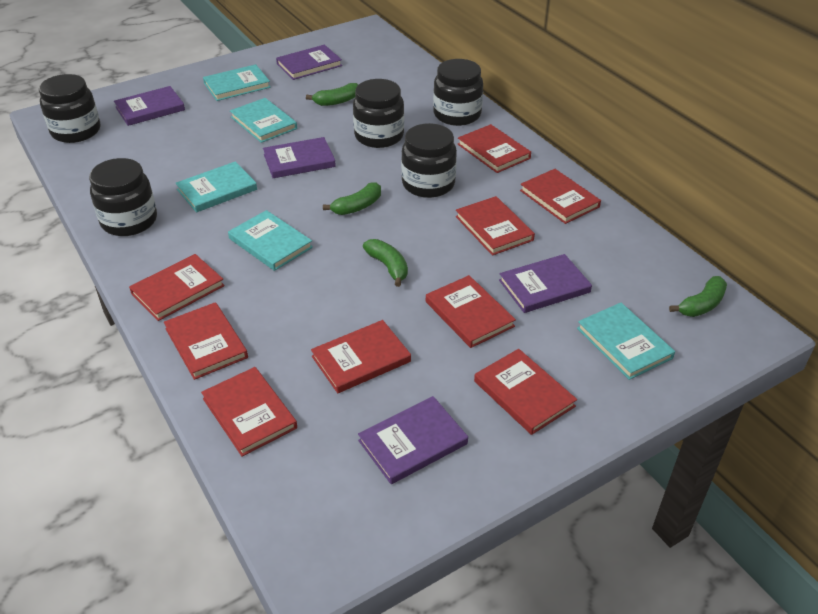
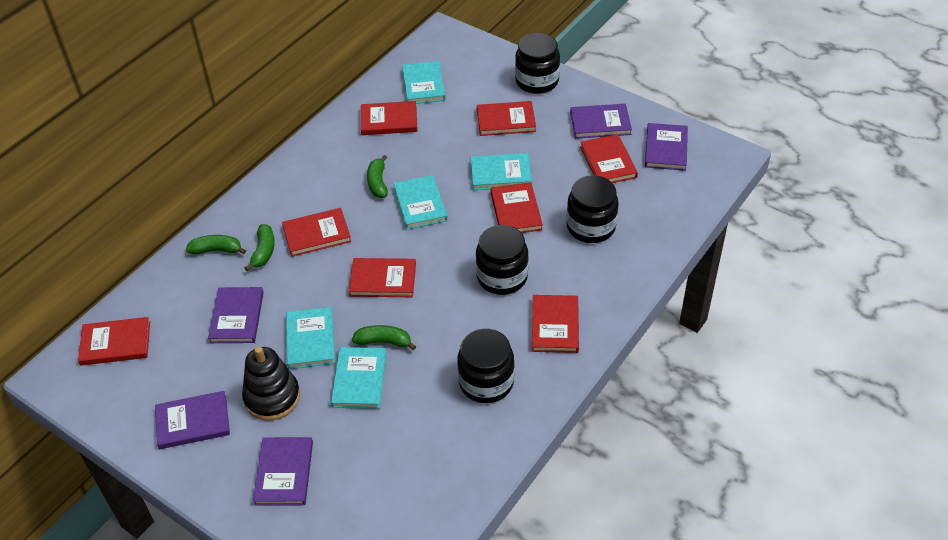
black jar: 5 -> 4
black stacking toy: 0 -> 1
red book: 9 -> 8

